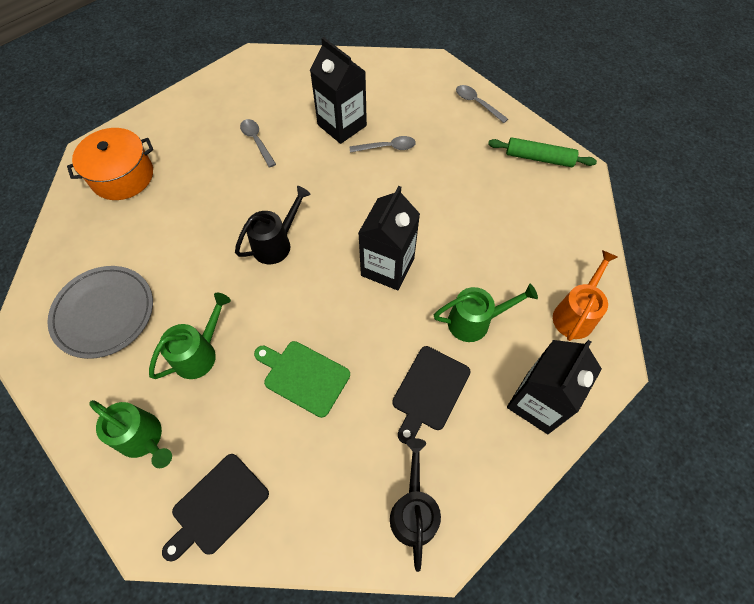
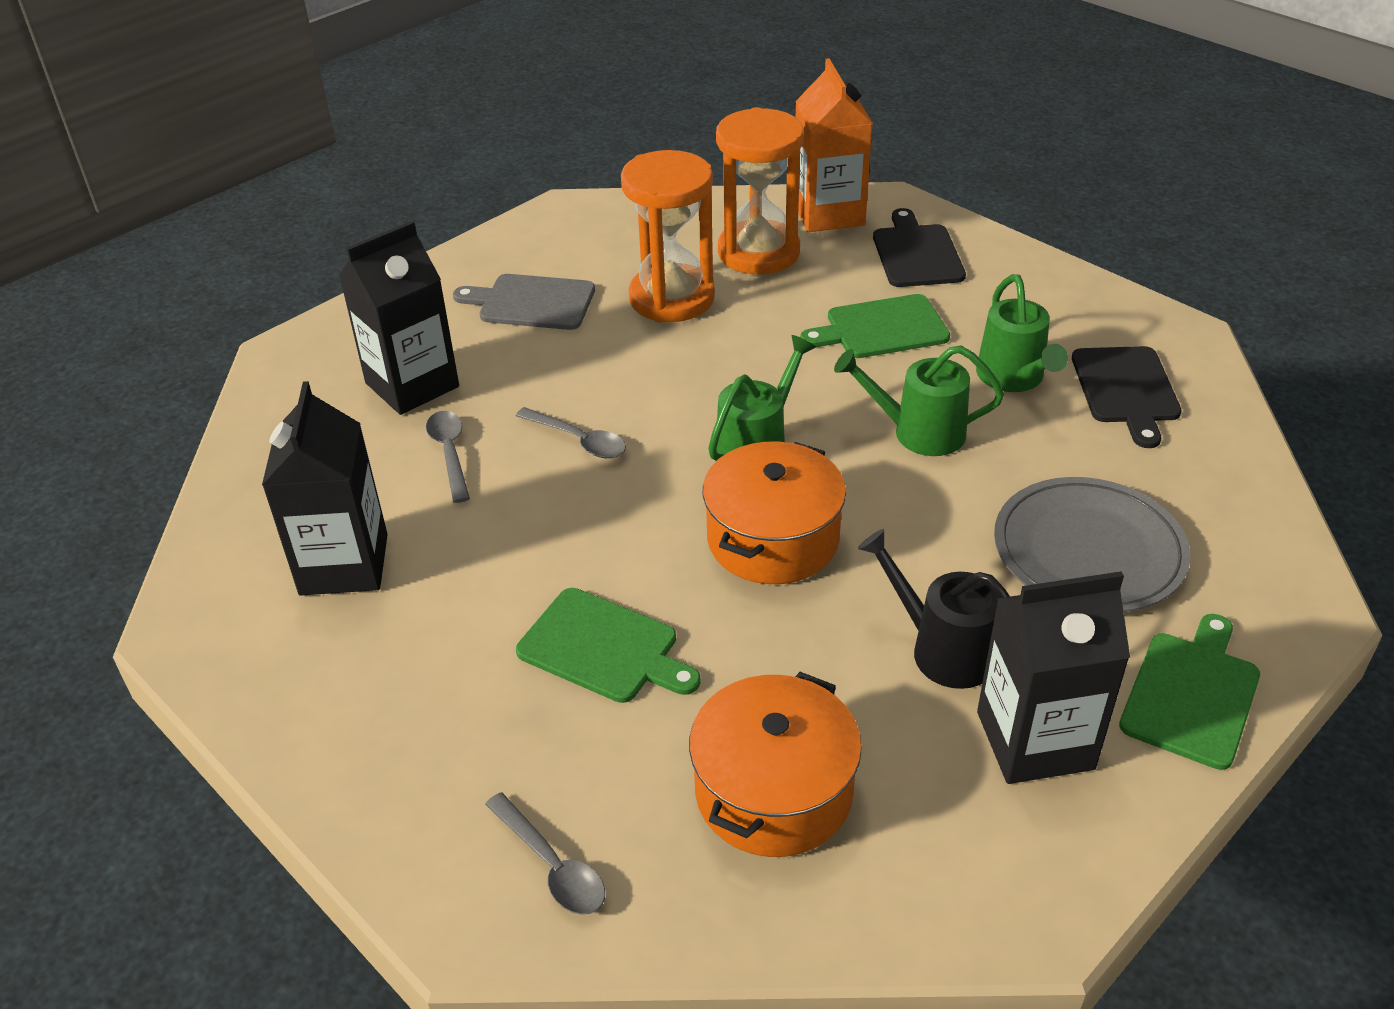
black watering can: 2 -> 1
green cutting board: 1 -> 3
green rolling pin: 1 -> 0
grey cutting board: 0 -> 1
orange carton: 0 -> 1
orange hourglass: 0 -> 2
orange pot: 1 -> 2
orange watering can: 1 -> 0

